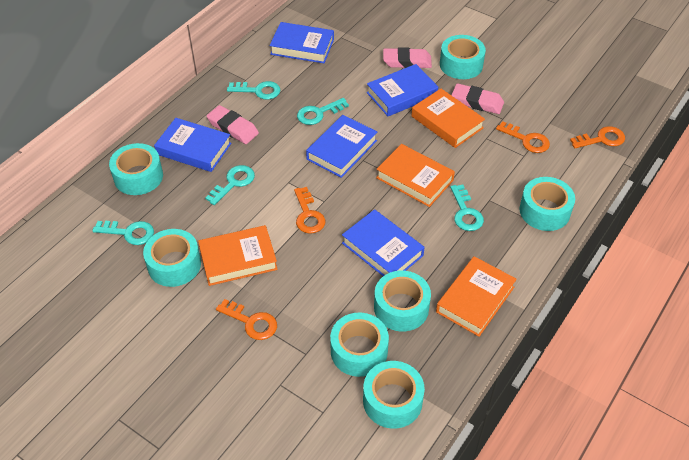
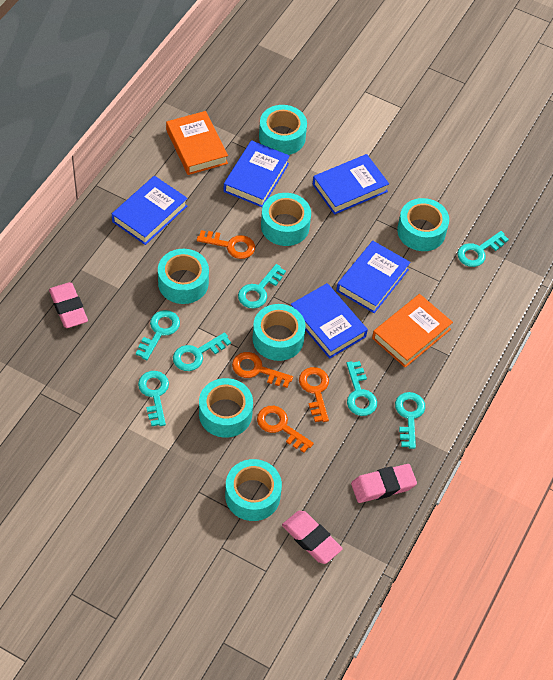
orange book: 4 -> 2
turquoise key: 5 -> 7

